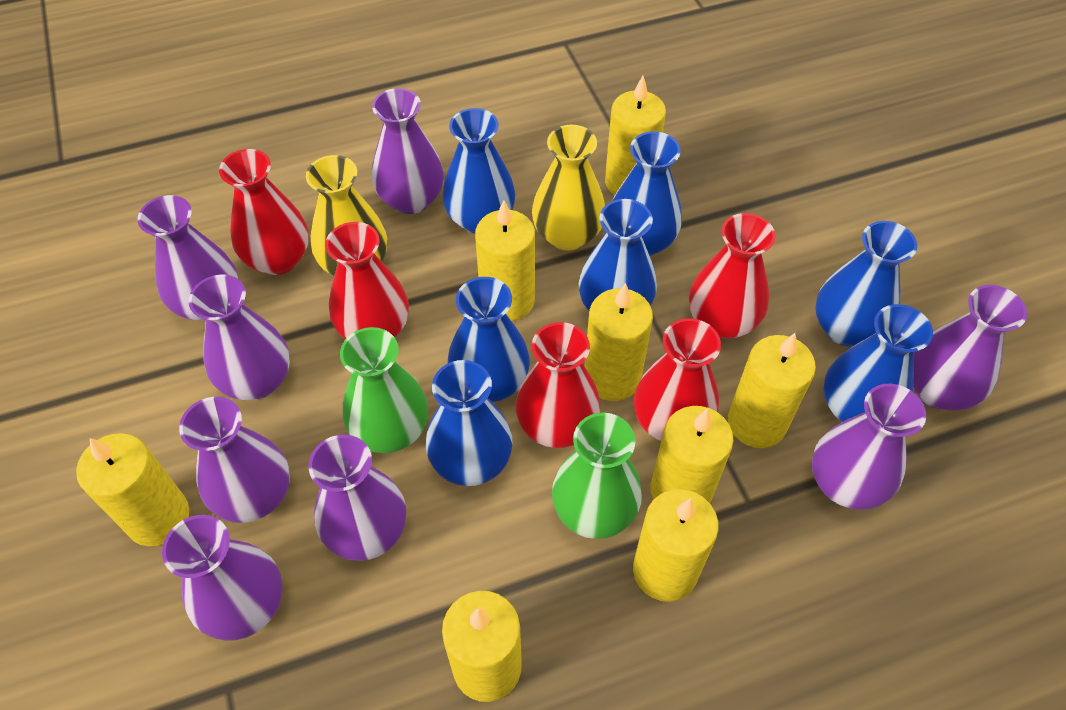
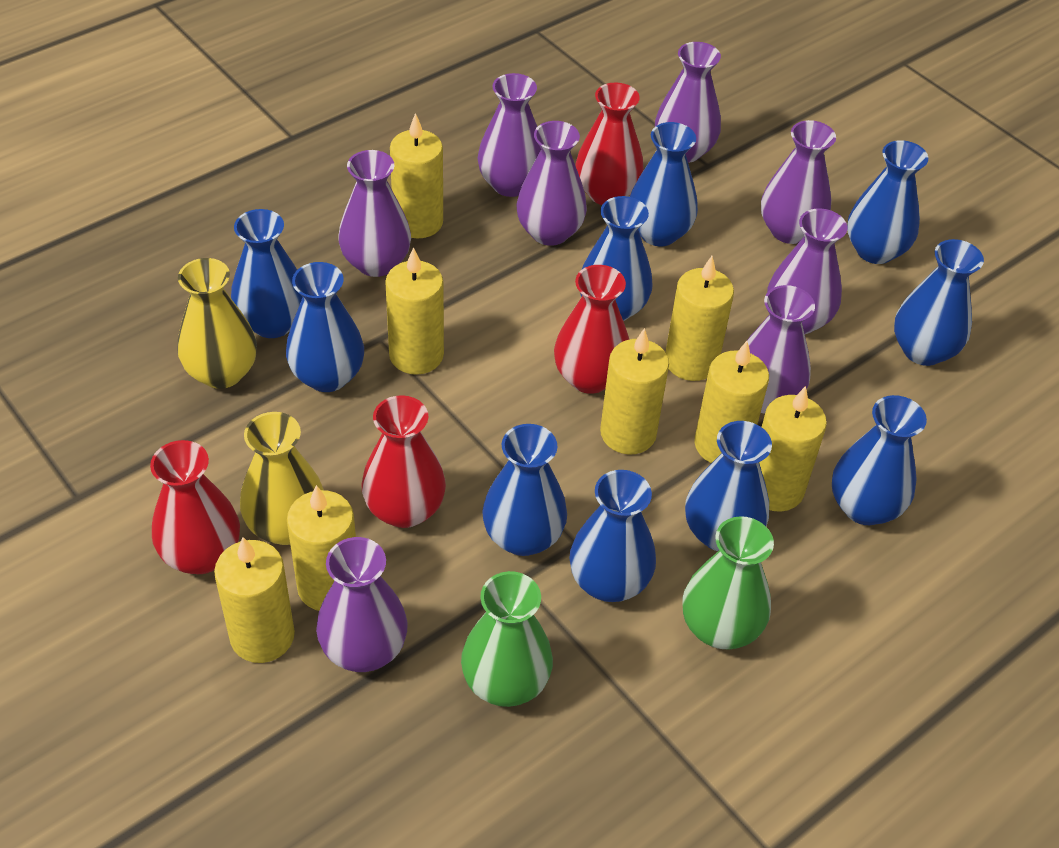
blue vase: 7 -> 10
red vase: 5 -> 4

